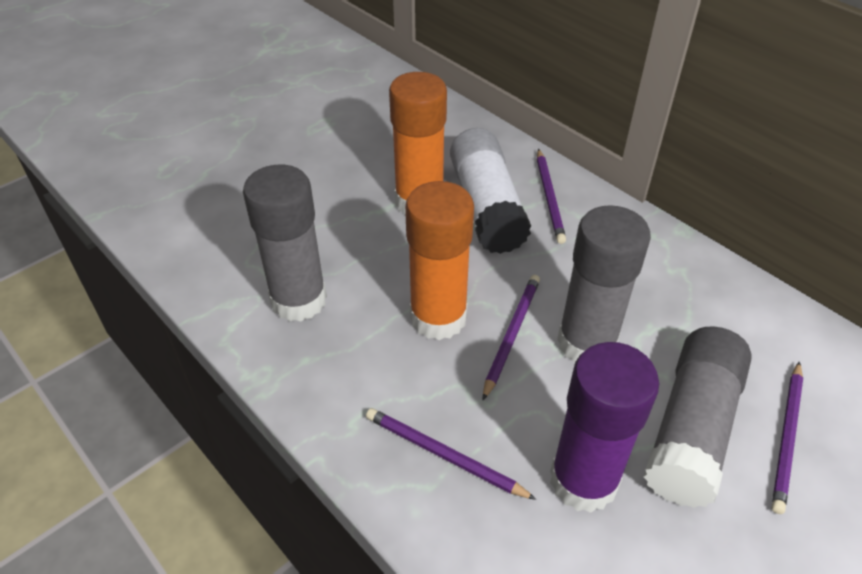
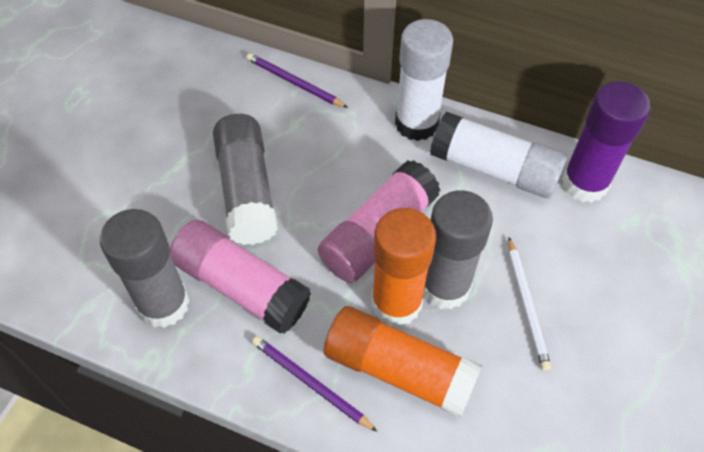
pink glue stick: 0 -> 2
purple pencil: 4 -> 2
white glue stick: 1 -> 2
white pencil: 0 -> 1

